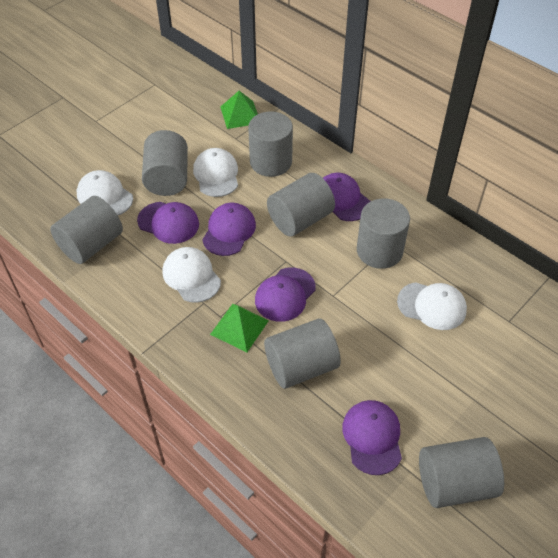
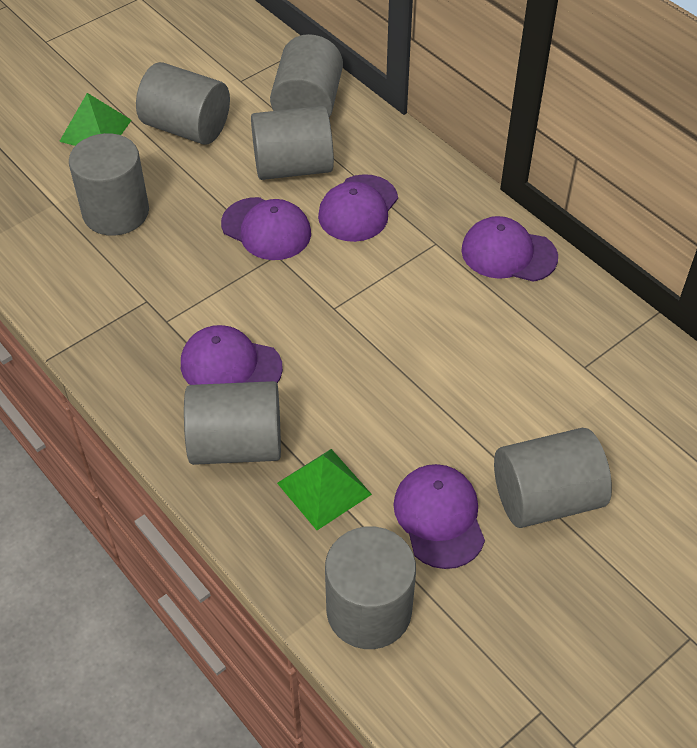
white cap: 4 -> 0

